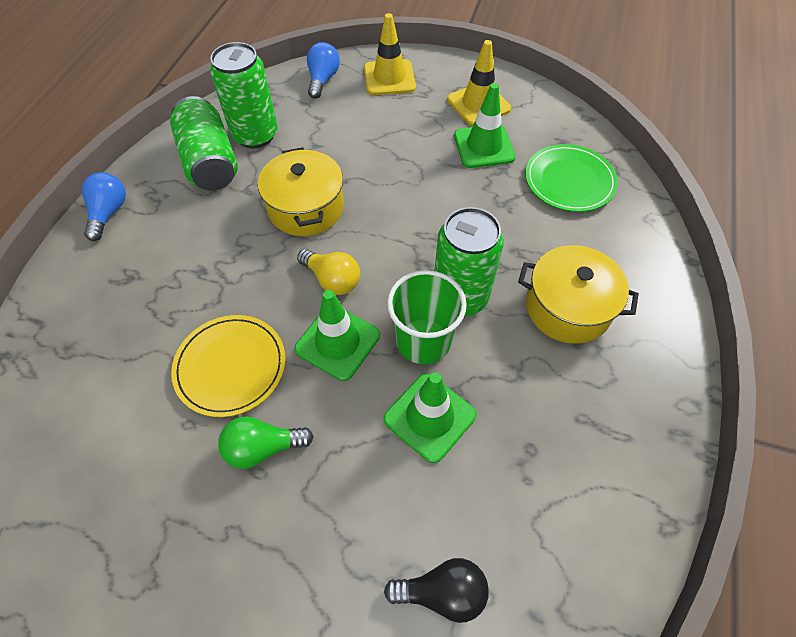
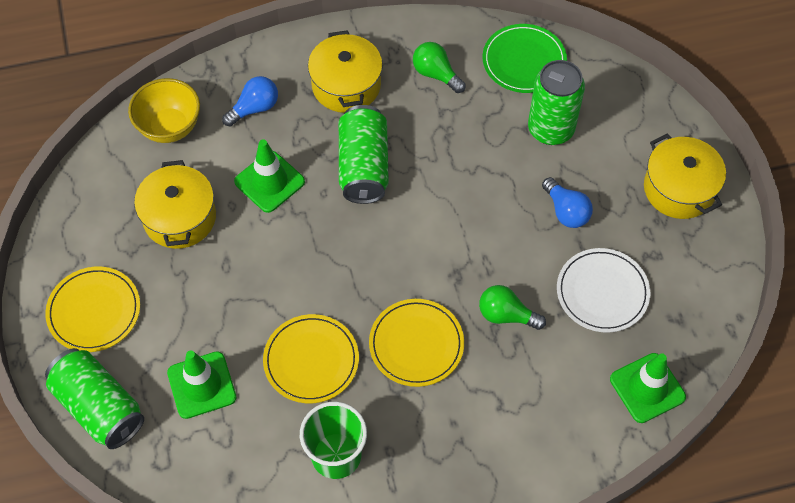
black light bulb: 1 -> 0
green light bulb: 1 -> 2
white plate: 0 -> 1
yellow bowl: 0 -> 1
yellow light bulb: 1 -> 0
yellow plate: 1 -> 3
yellow pot: 2 -> 3
yellow traffic cone: 2 -> 0

